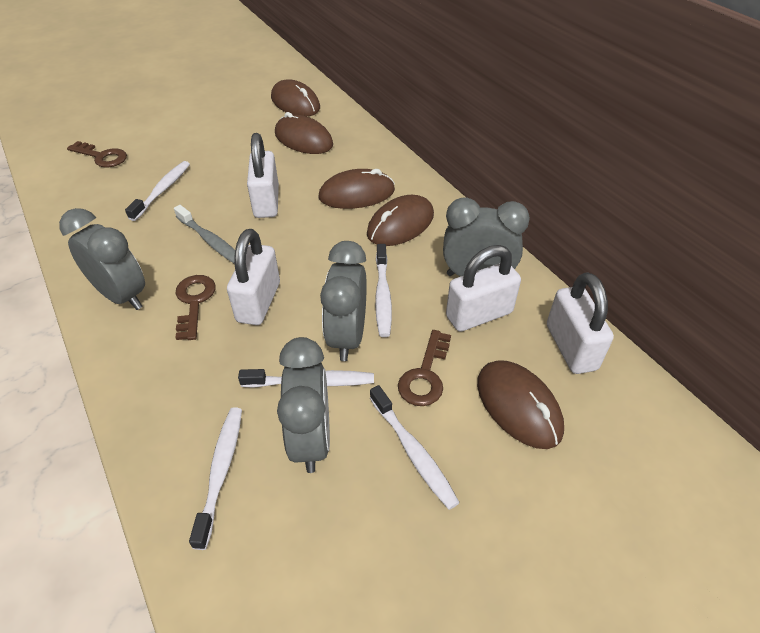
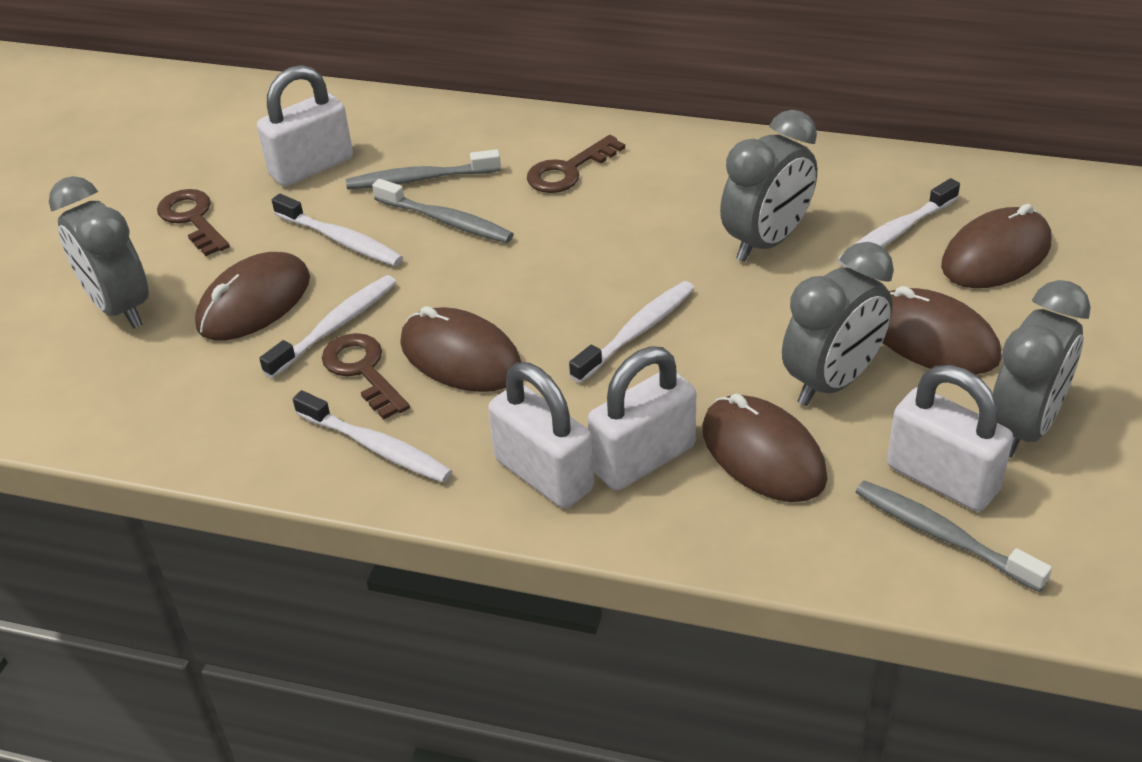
grey toothbrush: 1 -> 3

